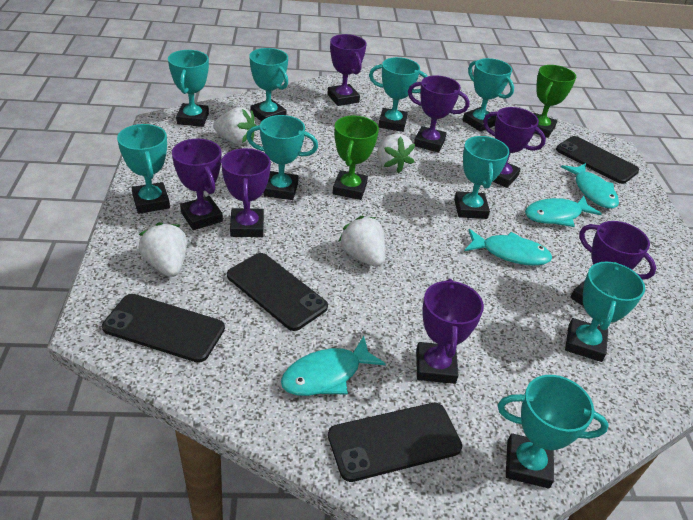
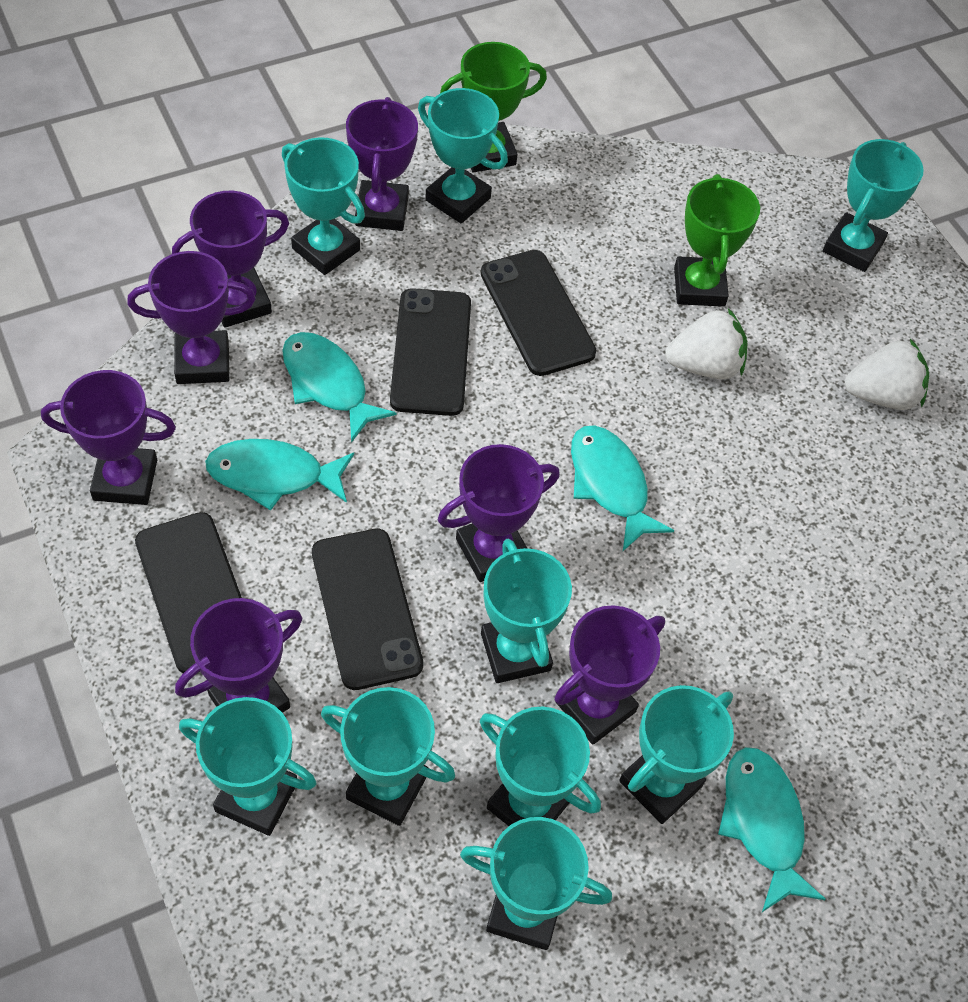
white strawberry: 4 -> 2

